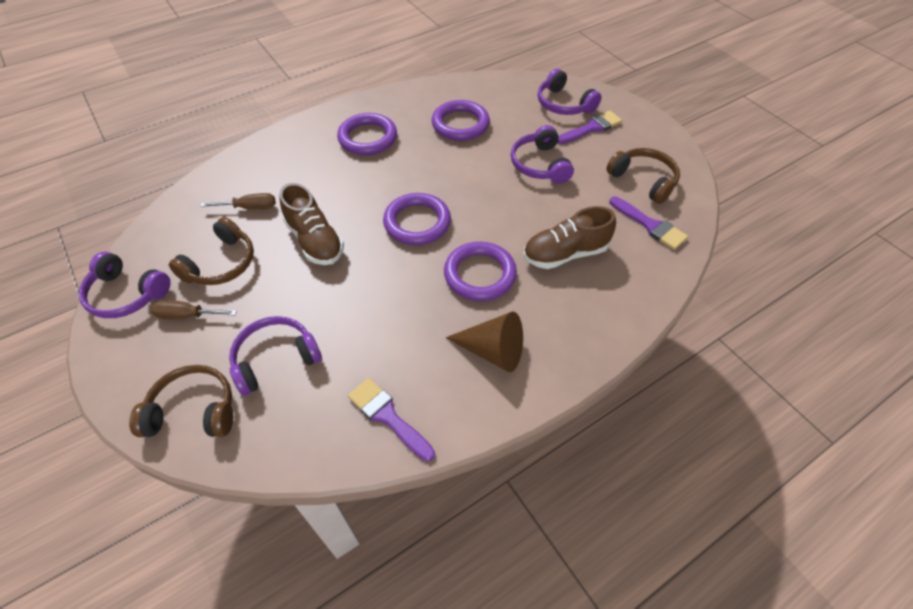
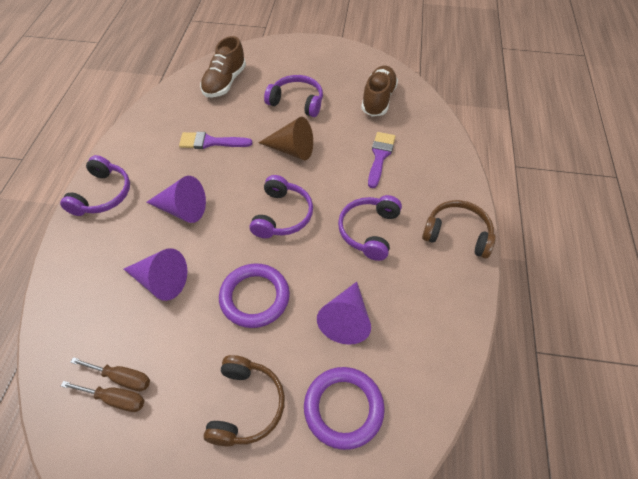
brown headphones: 3 -> 2
purple brush: 3 -> 2
purple cone: 0 -> 3
purple ring: 4 -> 2

